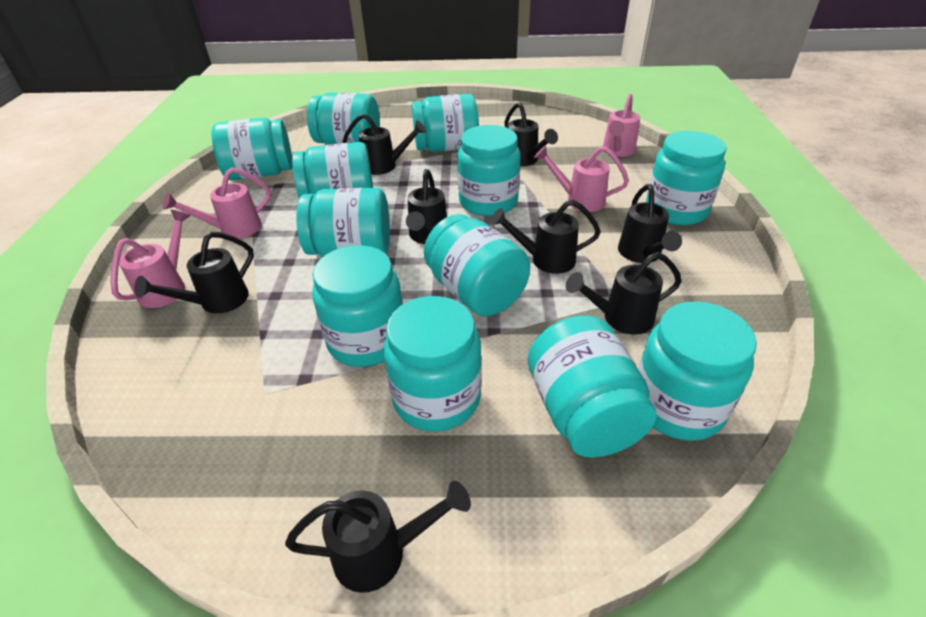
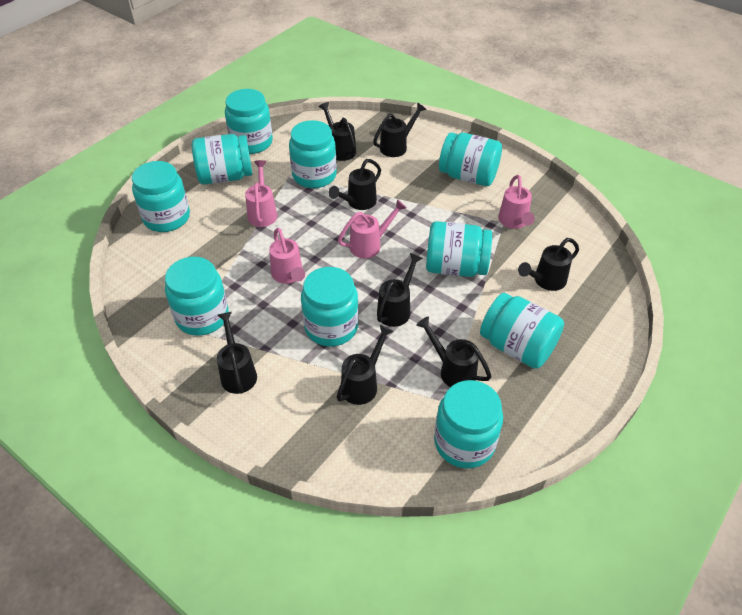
turquoise jar: 12 -> 10

